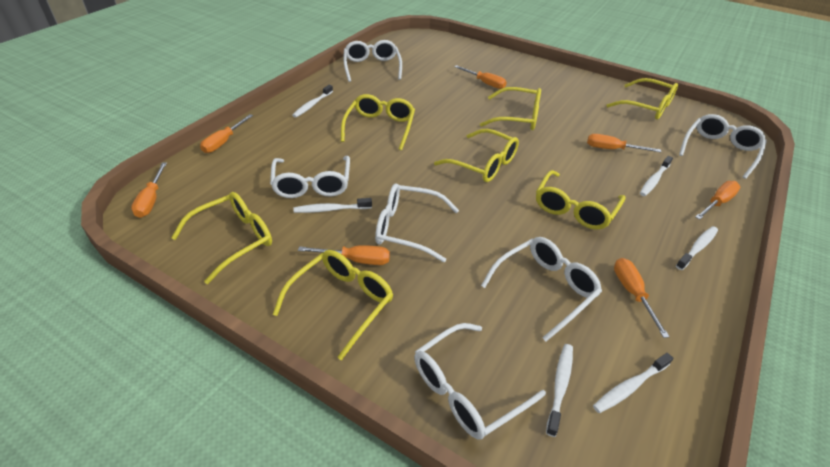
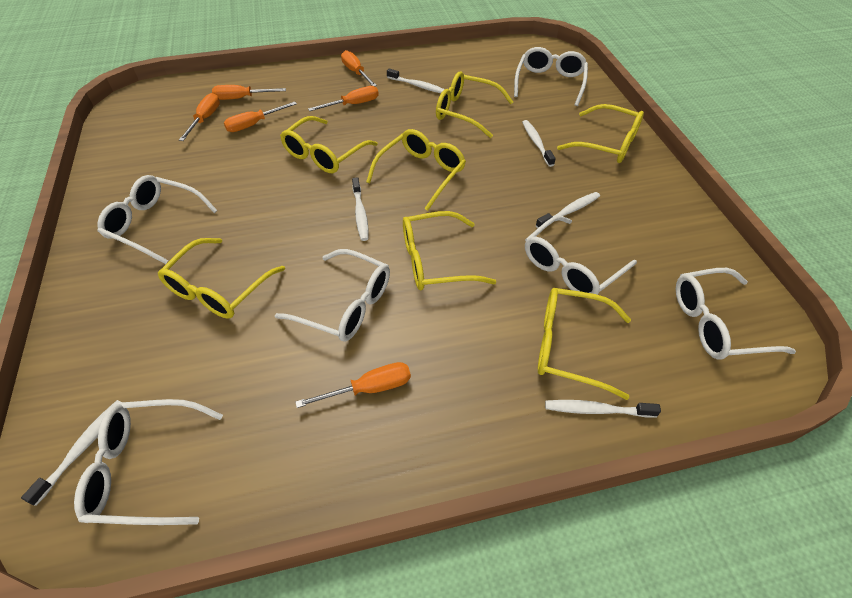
orange screwdriver: 7 -> 6

